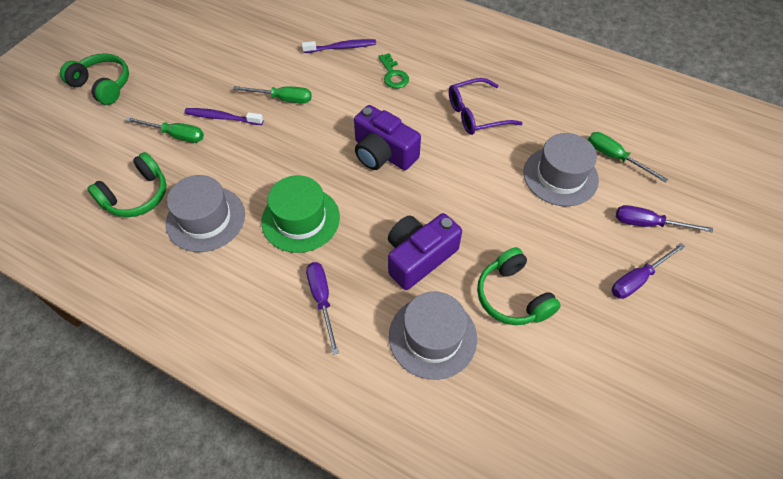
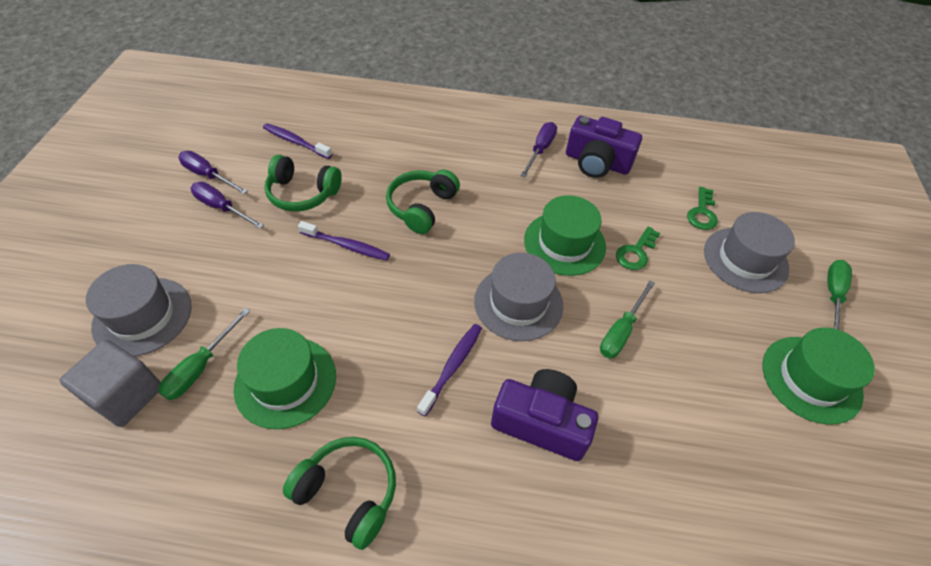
green hat: 1 -> 3
green key: 1 -> 2
grey cube: 0 -> 1
purple glasses: 1 -> 0
purple toothbrush: 2 -> 3

